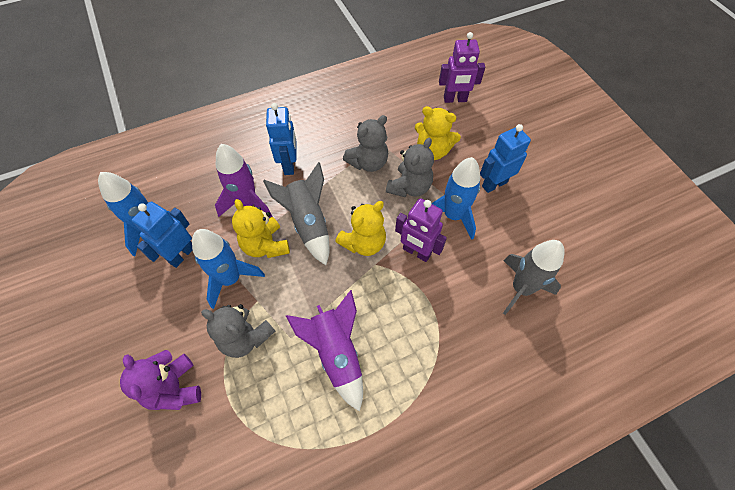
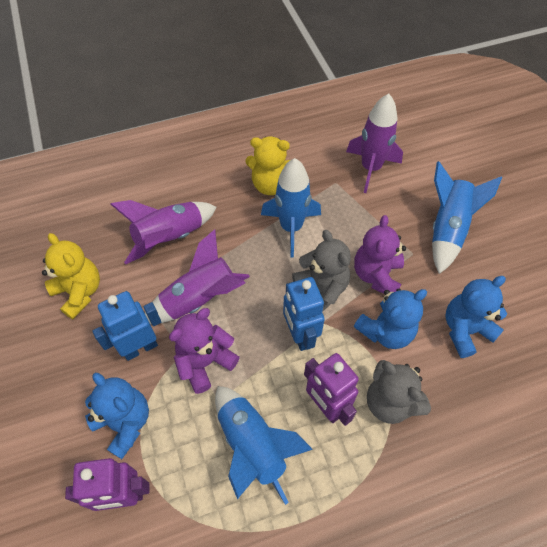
blue robot: 3 -> 2
blue teddy bear: 0 -> 3
grey rocket: 2 -> 0
grey teddy bear: 3 -> 2
purple rocket: 2 -> 3
purple teddy bear: 1 -> 2
yellow teddy bear: 3 -> 2

